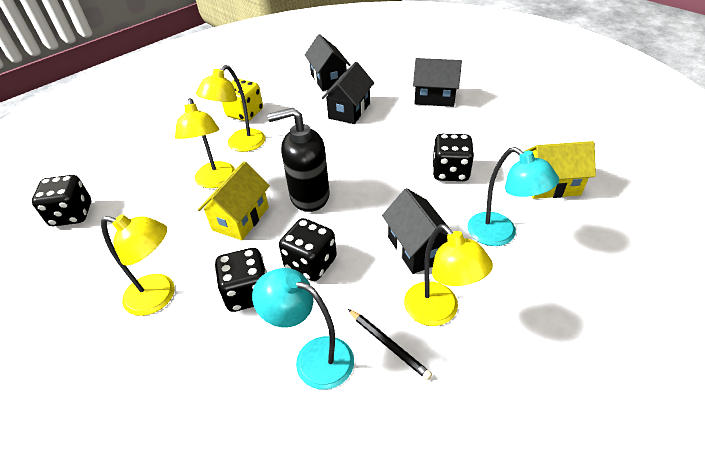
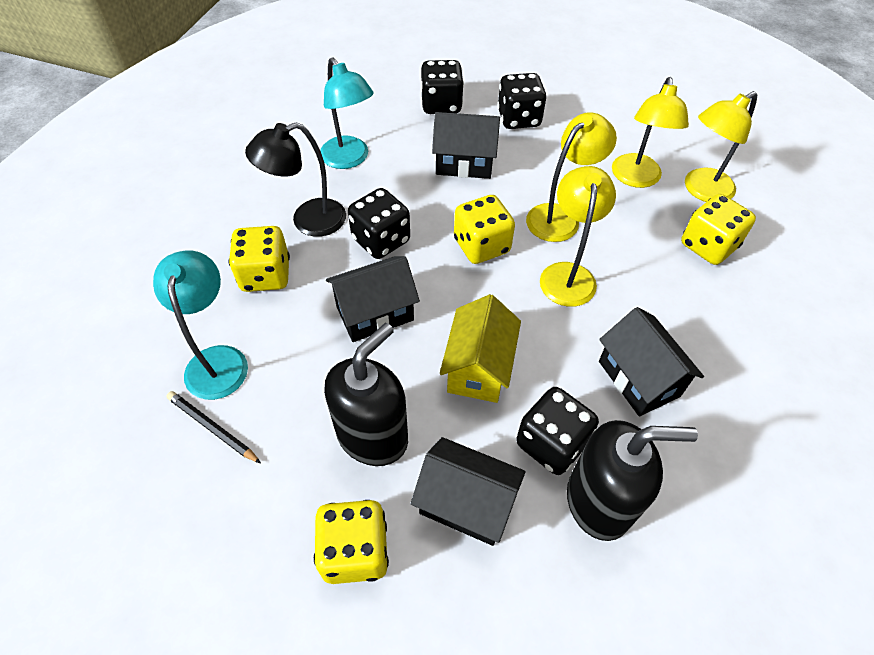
black lamp: 0 -> 1
black soap dispenser: 1 -> 2
yellow dice: 1 -> 4
yellow house: 2 -> 1

